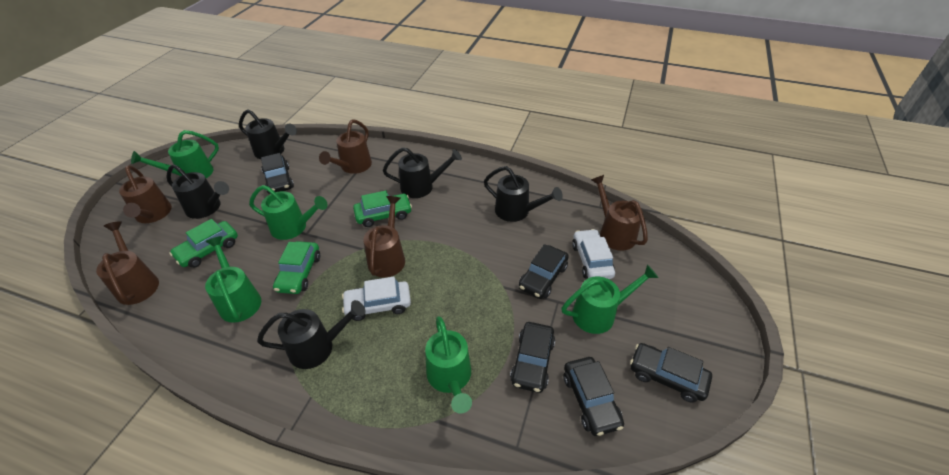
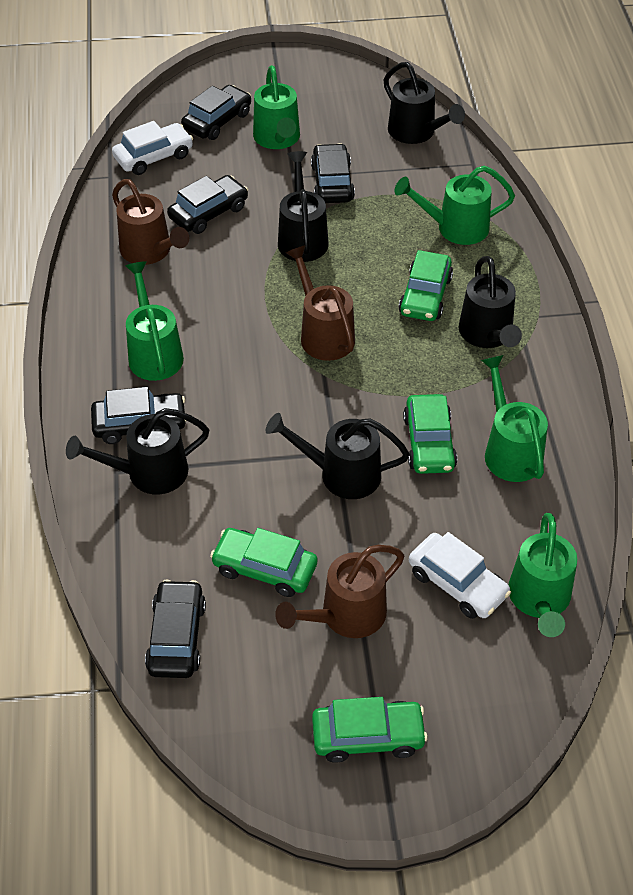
brown watering can: 5 -> 3
green car: 3 -> 4

